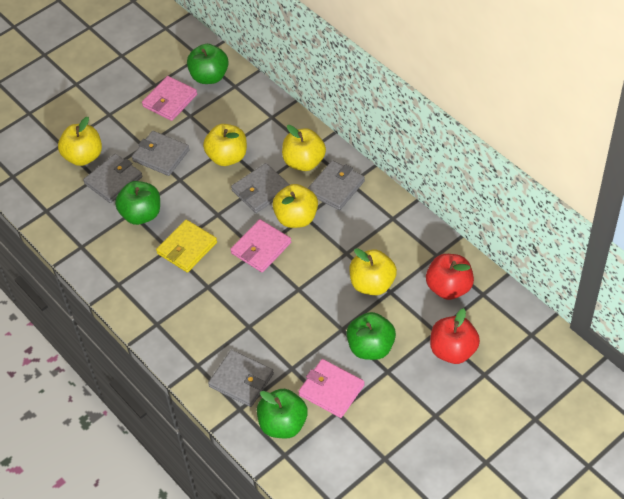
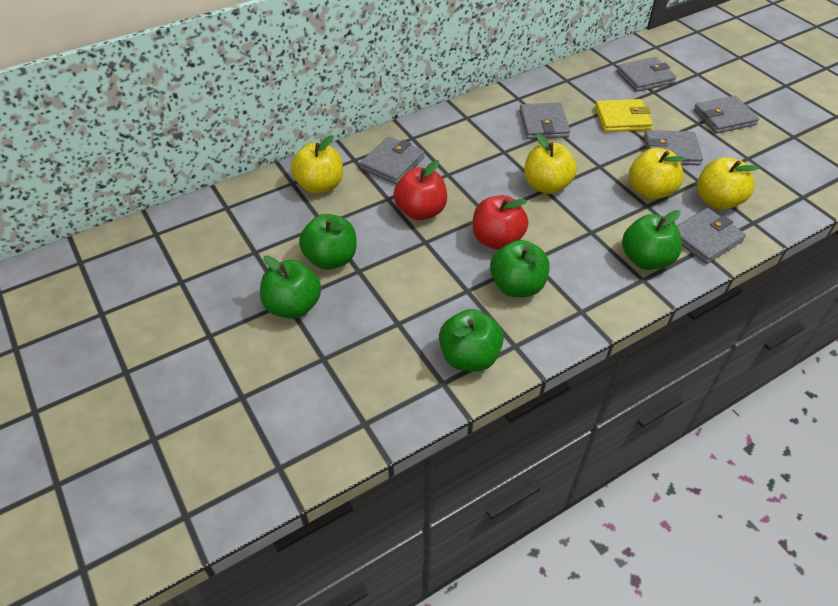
green apple: 4 -> 5
grey wallet: 5 -> 6
pink wallet: 3 -> 0
yellow apple: 5 -> 4

